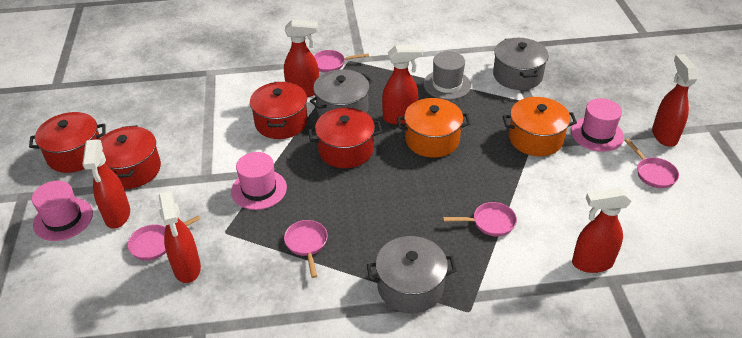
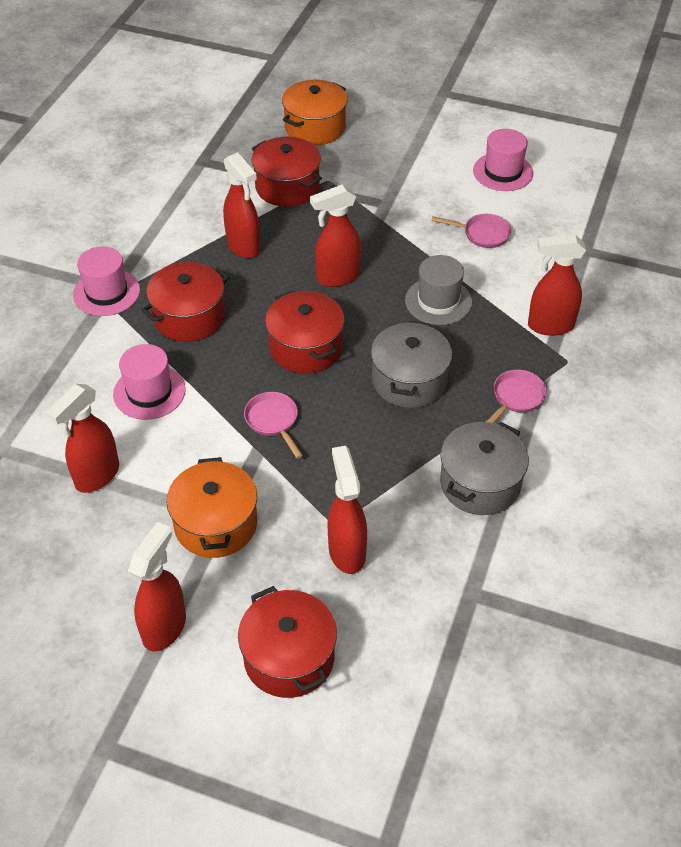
grey pot: 3 -> 2
pink pan: 5 -> 3

